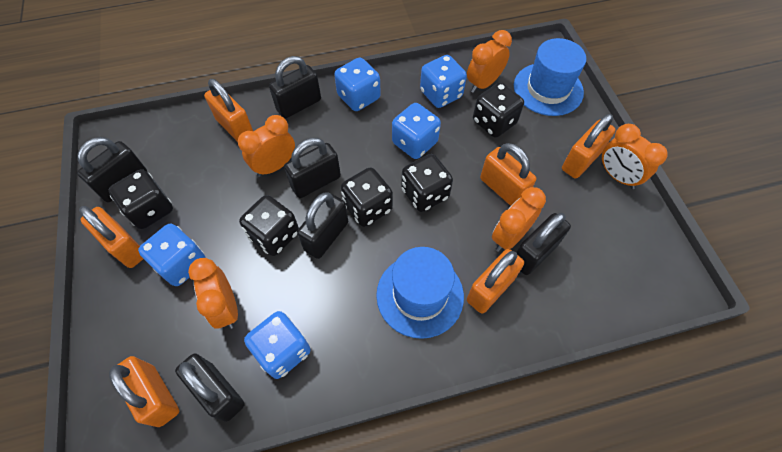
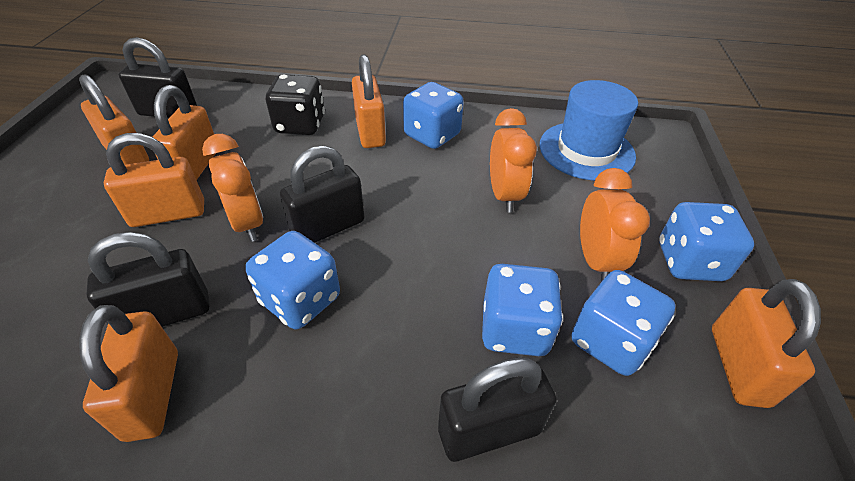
black dice: 5 -> 1
black padlock: 6 -> 4
blue hat: 2 -> 1
orange clock: 5 -> 3

